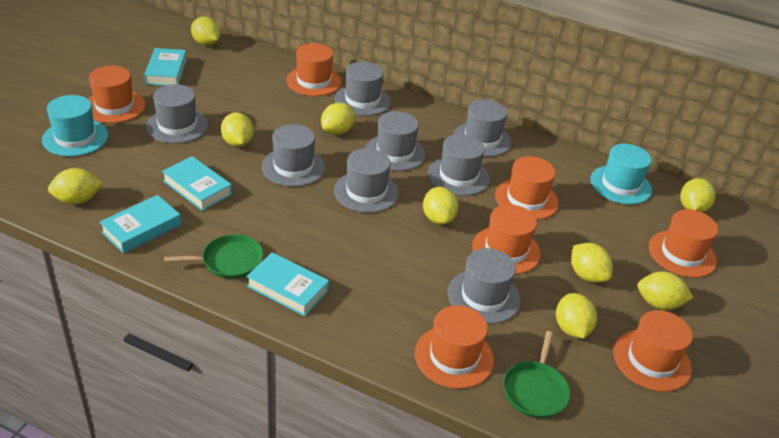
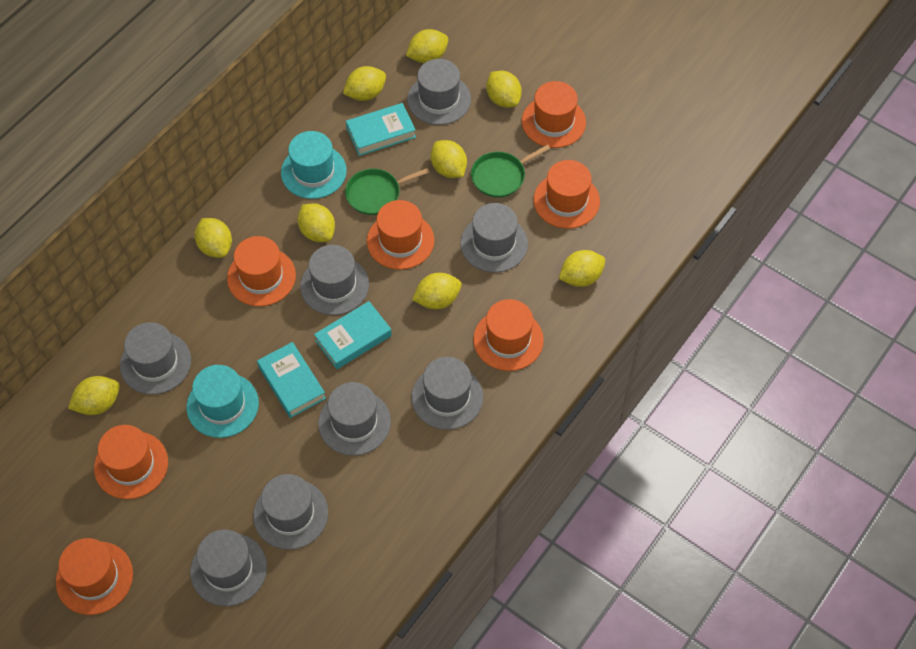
turquoise book: 4 -> 3

